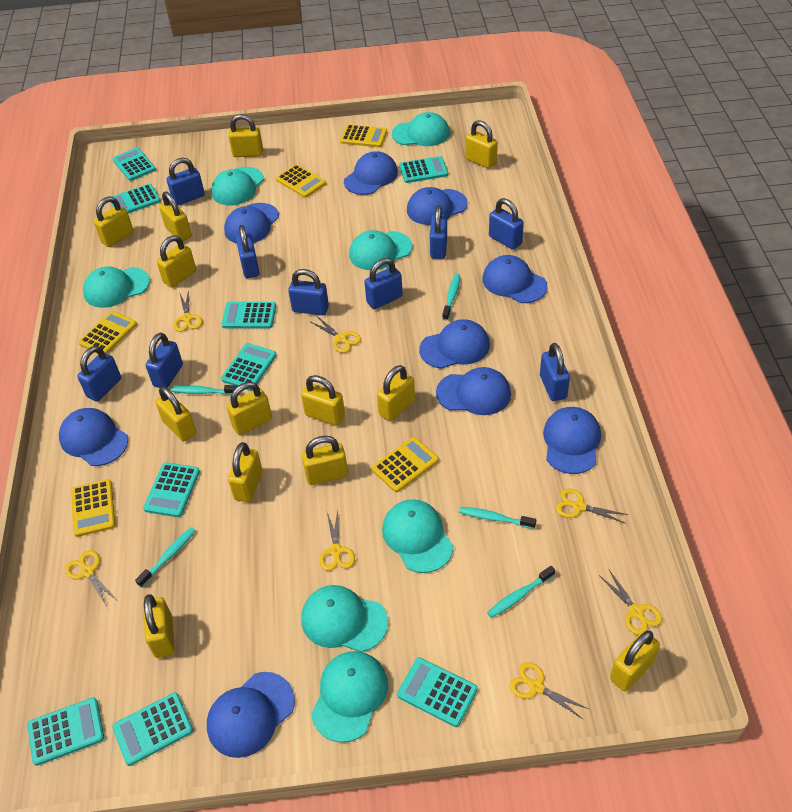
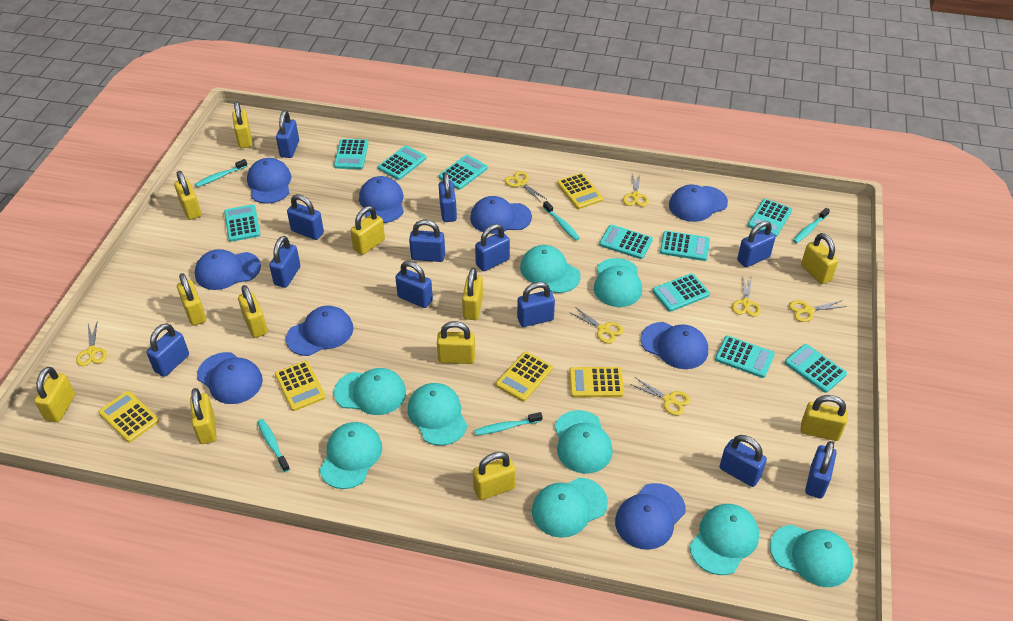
blue padlock: 9 -> 12
turquoise calculator: 9 -> 10
turquoise cap: 7 -> 9
yellow padlock: 13 -> 12

